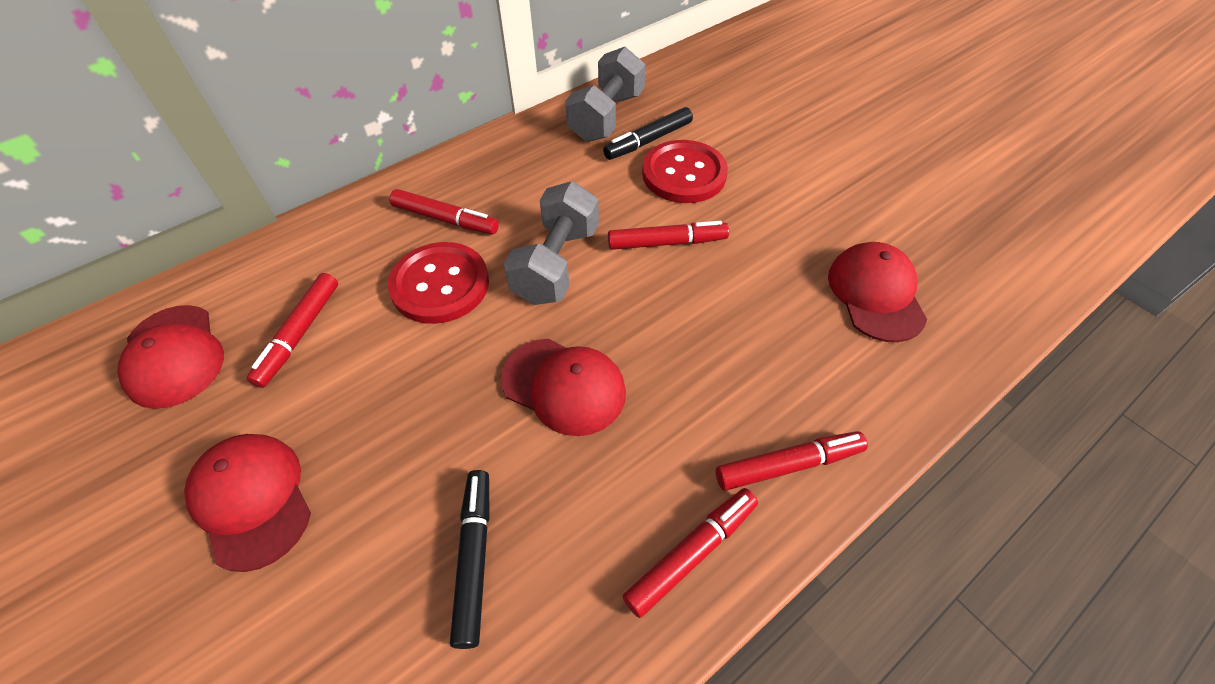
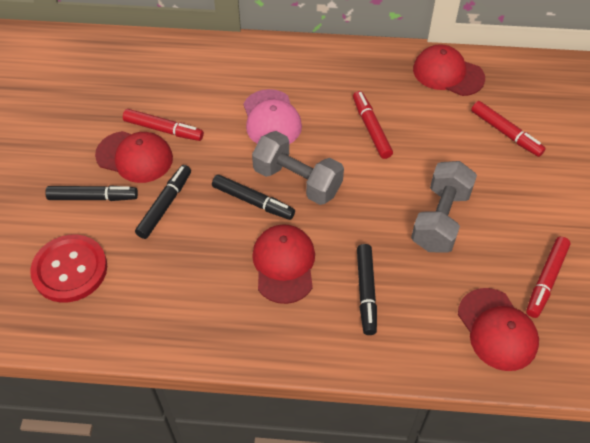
black marker: 2 -> 4
pink cap: 0 -> 1
red button: 2 -> 1
red marker: 5 -> 4

